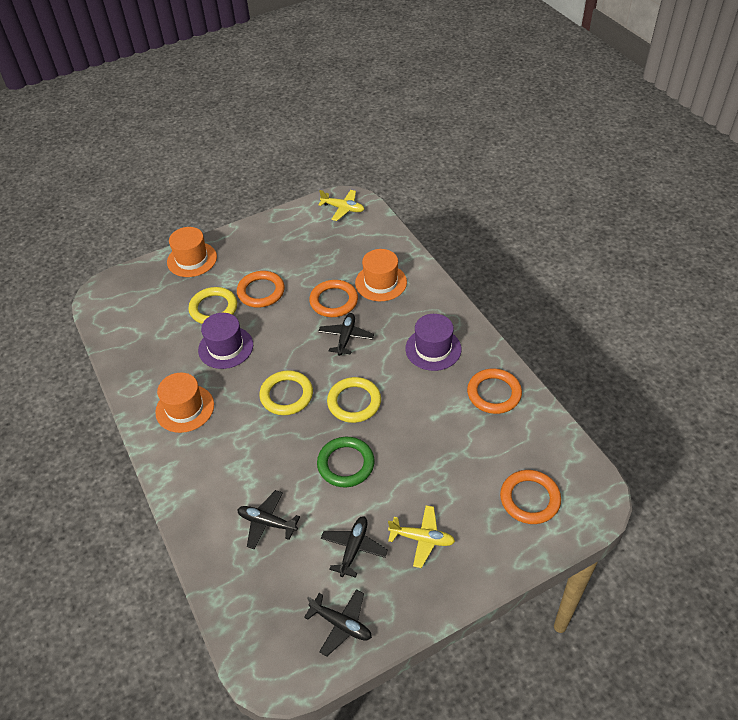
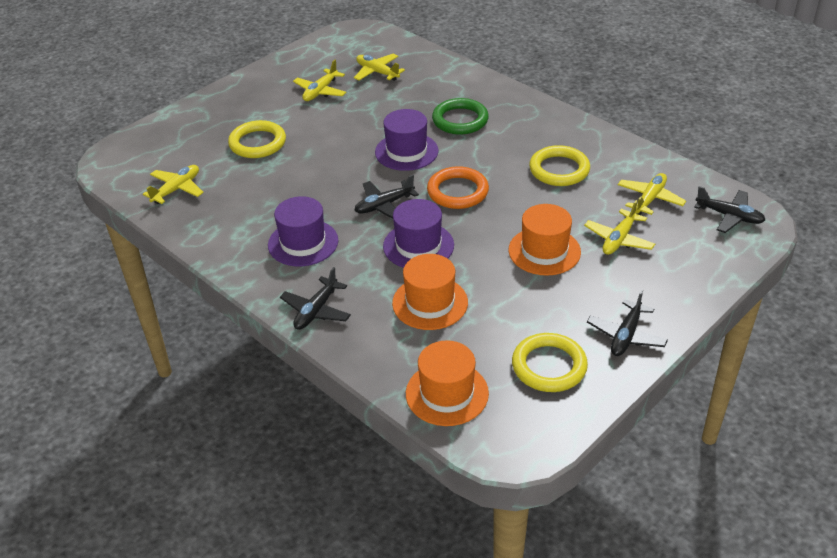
orange ring: 4 -> 1
purple hat: 2 -> 3
yellow plane: 2 -> 5

